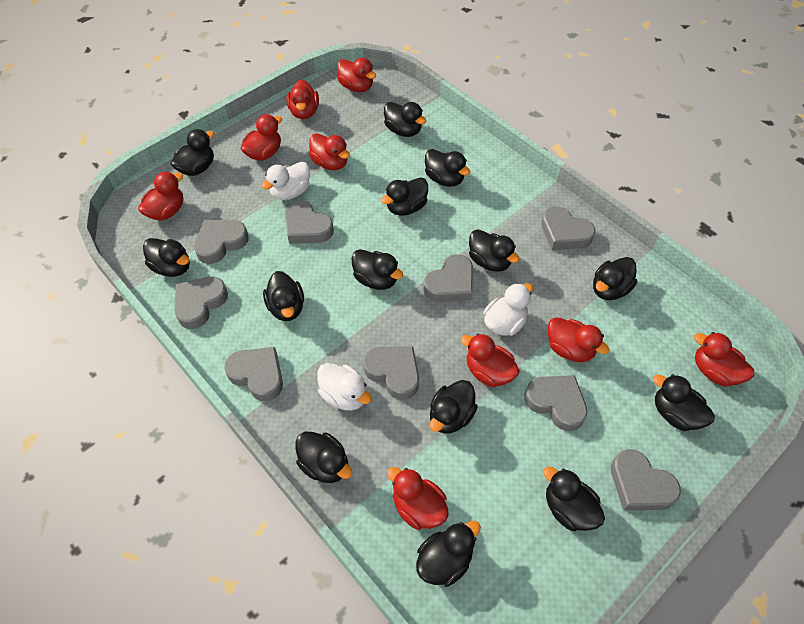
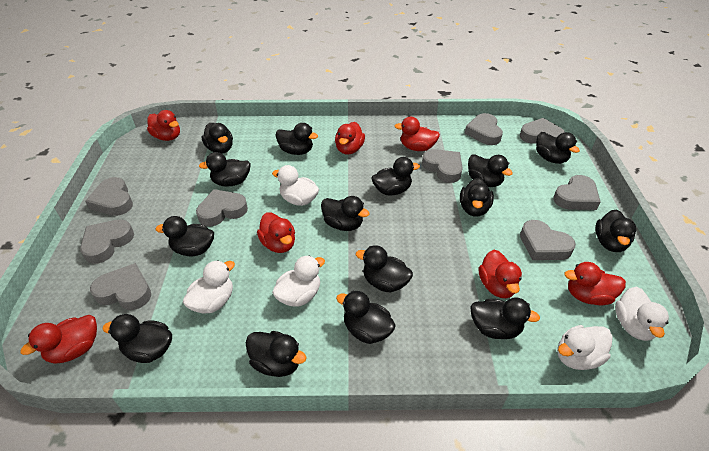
black duck: 14 -> 15
red duck: 9 -> 7
white duck: 3 -> 5

